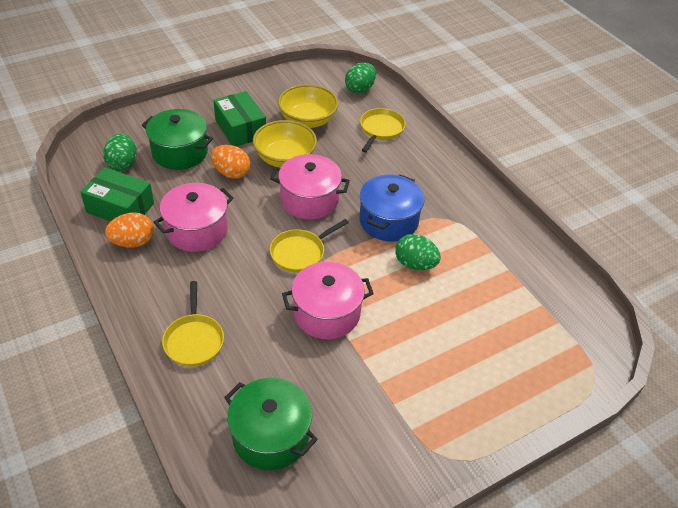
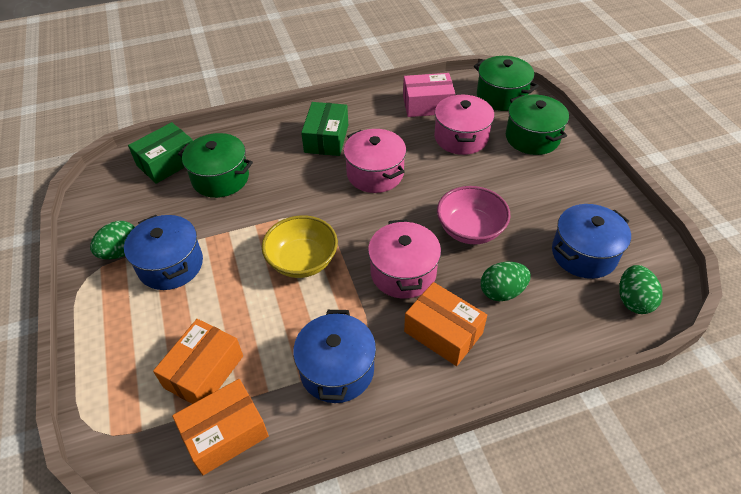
blue pot: 1 -> 3
green pot: 2 -> 3
orange box: 0 -> 3
orange egg: 2 -> 0
pink bowl: 0 -> 1
pink box: 0 -> 1
yellow bowl: 2 -> 1
yellow pan: 3 -> 0

